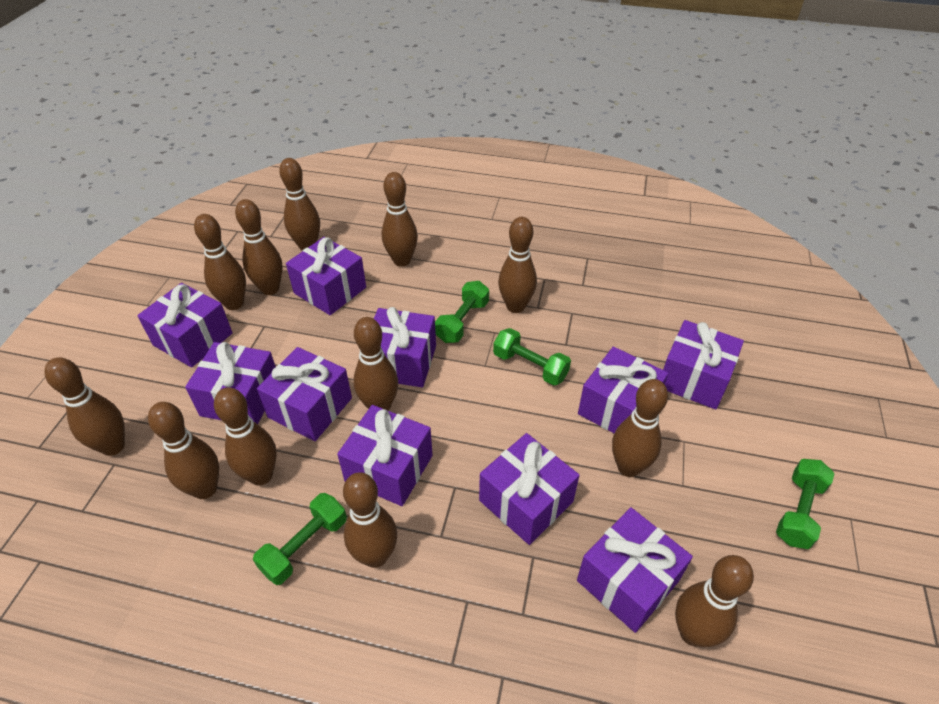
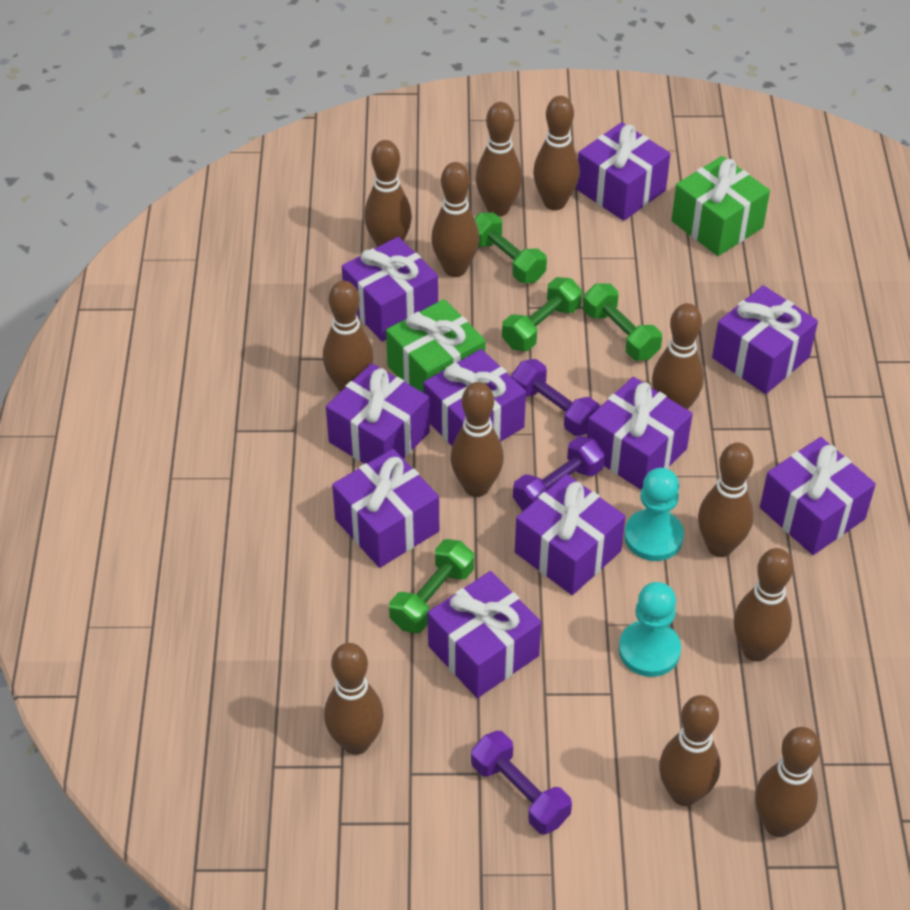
green gift: 0 -> 2
purple dumbbell: 0 -> 3
turquoise pawn: 0 -> 2

